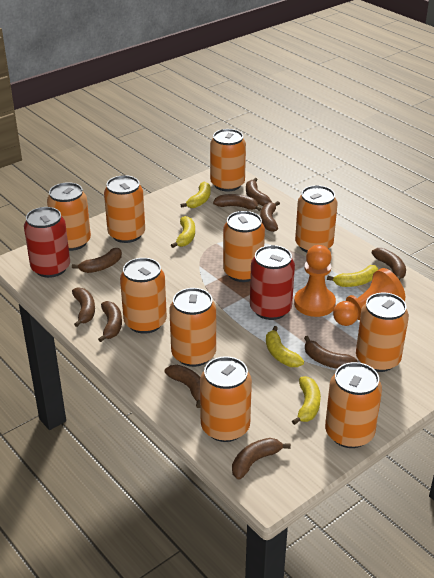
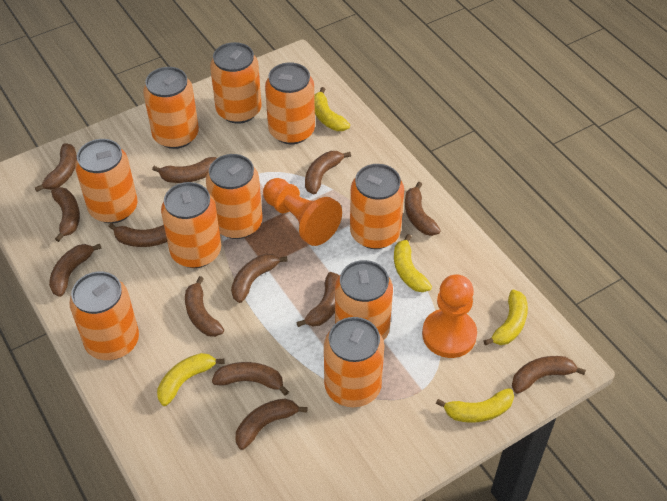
brown banana: 10 -> 13
red can: 2 -> 0

